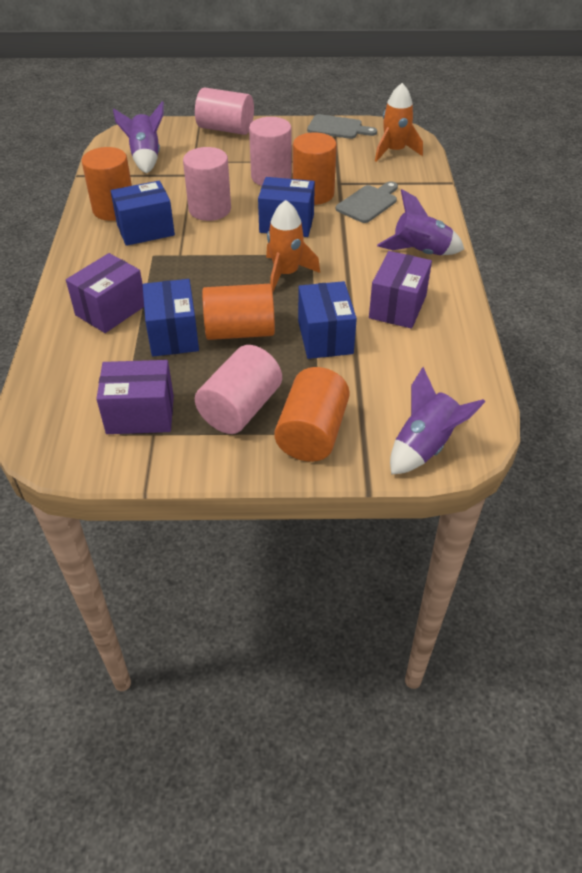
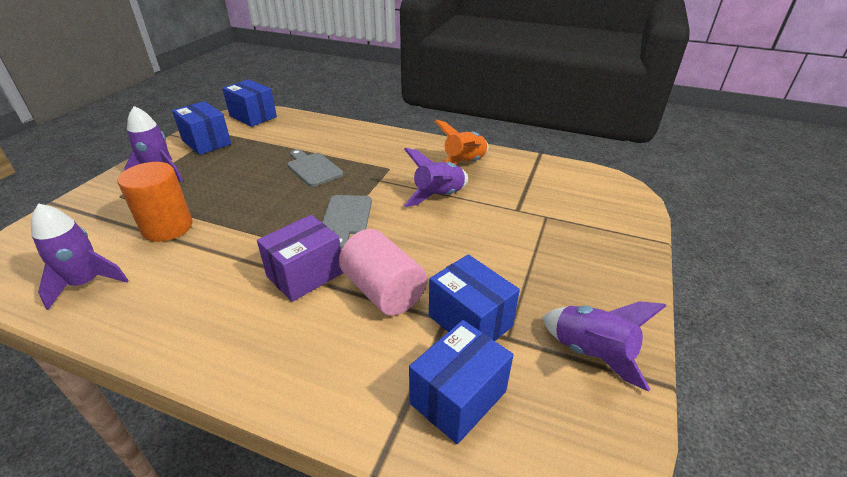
orange cylinder: 4 -> 1
orange rocket: 2 -> 1
pink cylinder: 4 -> 1
purple box: 3 -> 1
purple rocket: 3 -> 4

